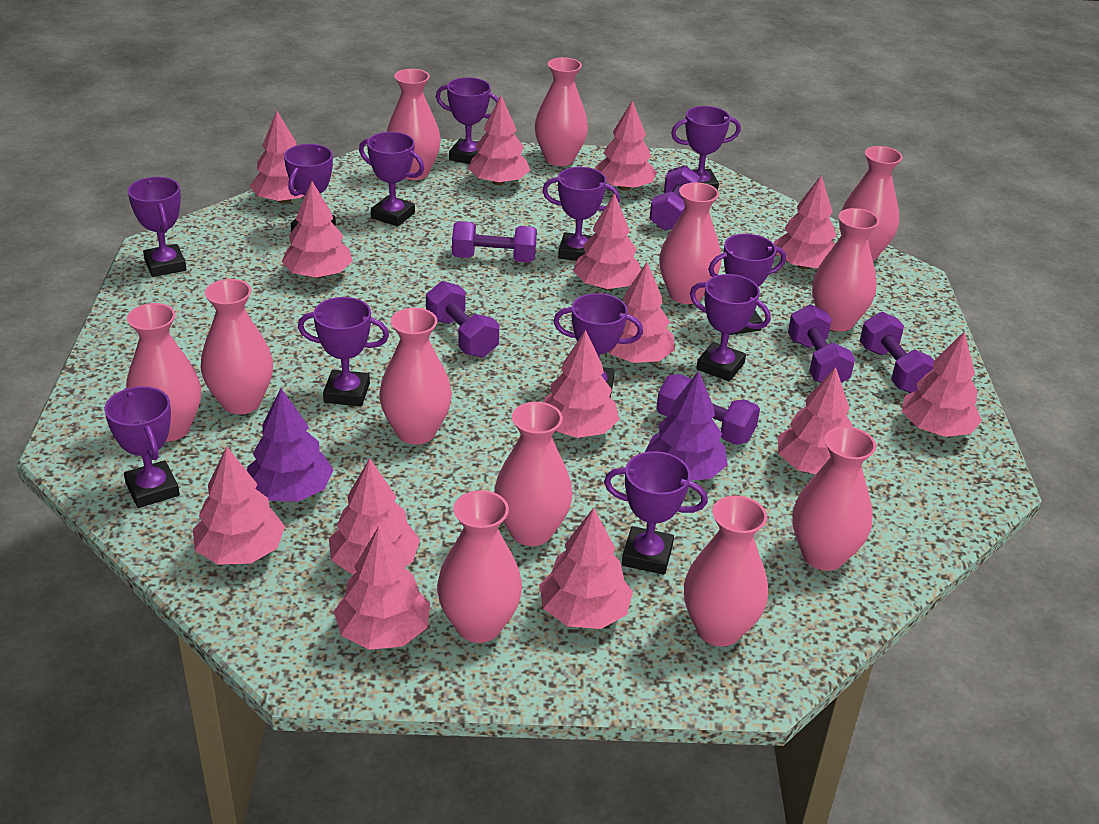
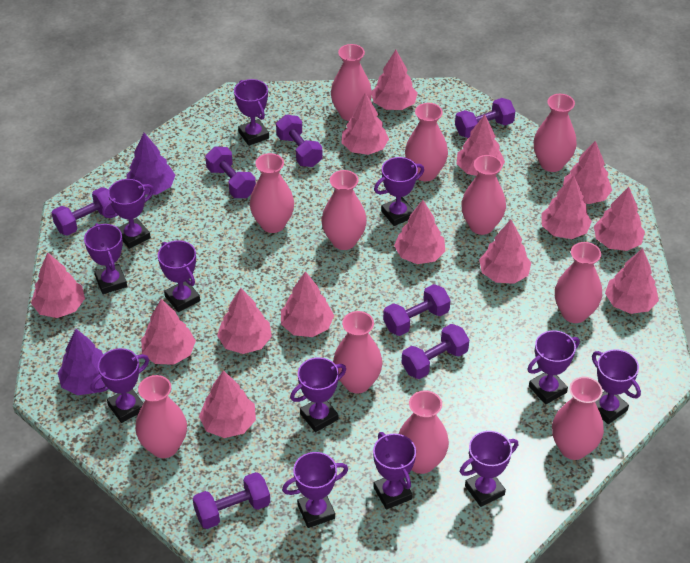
pink vase: 12 -> 11
purple dumbbell: 6 -> 7

